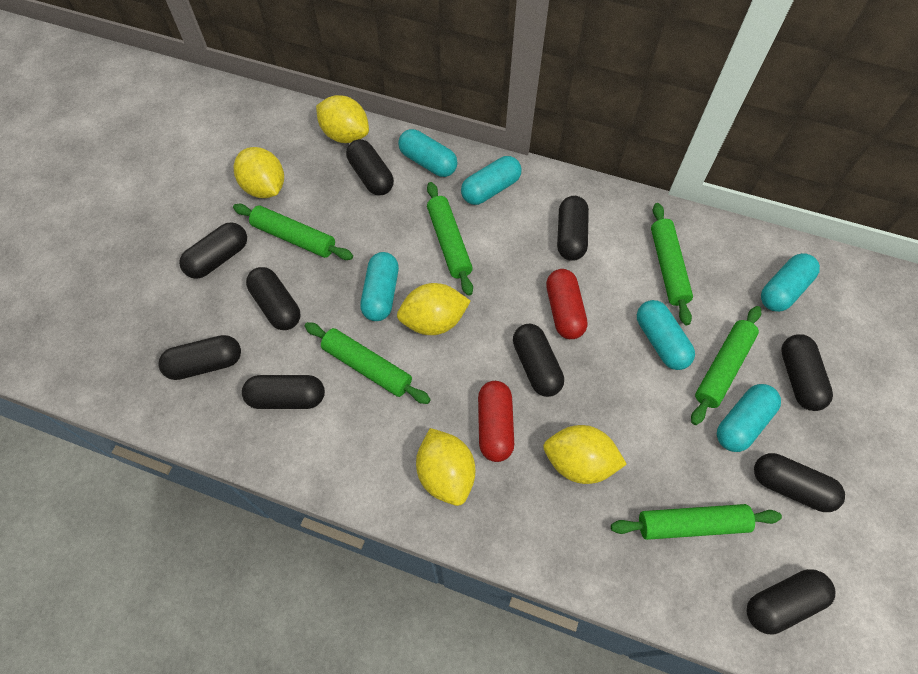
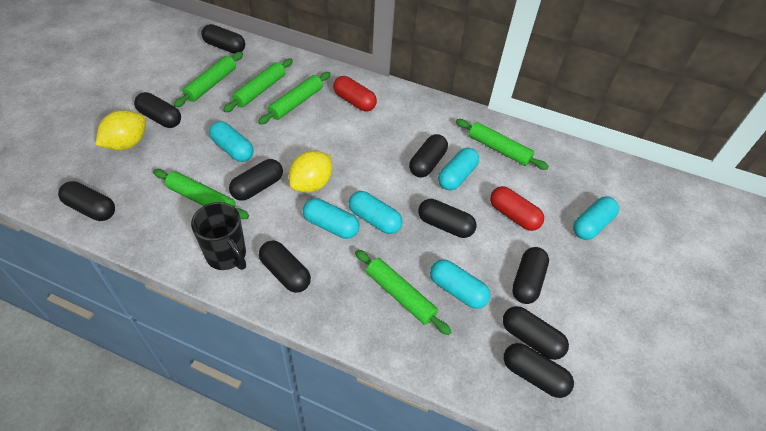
black mug: 0 -> 1
yellow lemon: 5 -> 2

